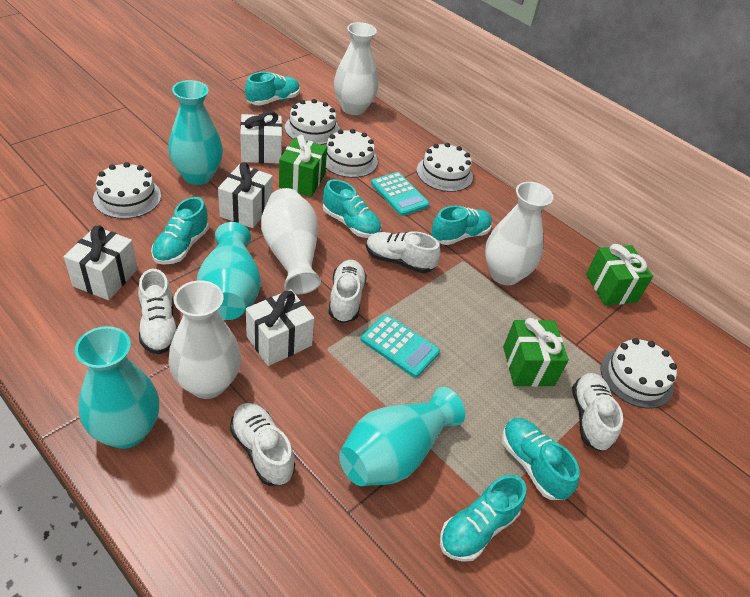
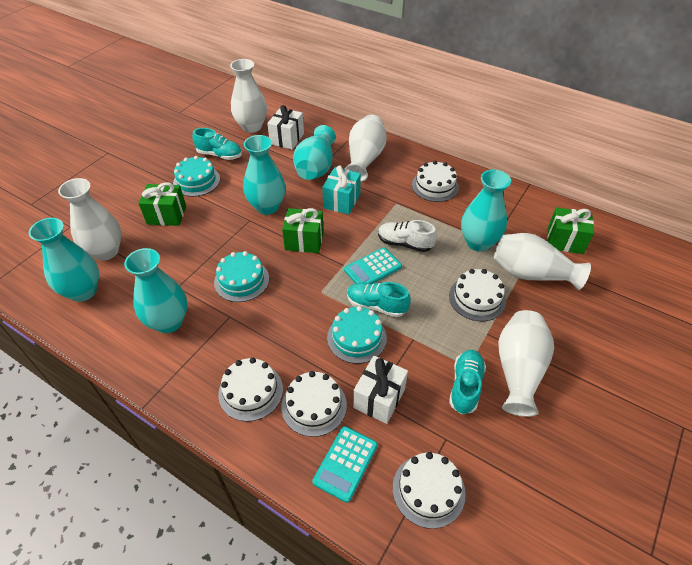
turquoise cake: 0 -> 3
turquoise gift: 0 -> 1
turquoise shoe: 6 -> 3
turquoise vase: 4 -> 5
white gift: 4 -> 2
white shoe: 5 -> 1
white vase: 4 -> 5

